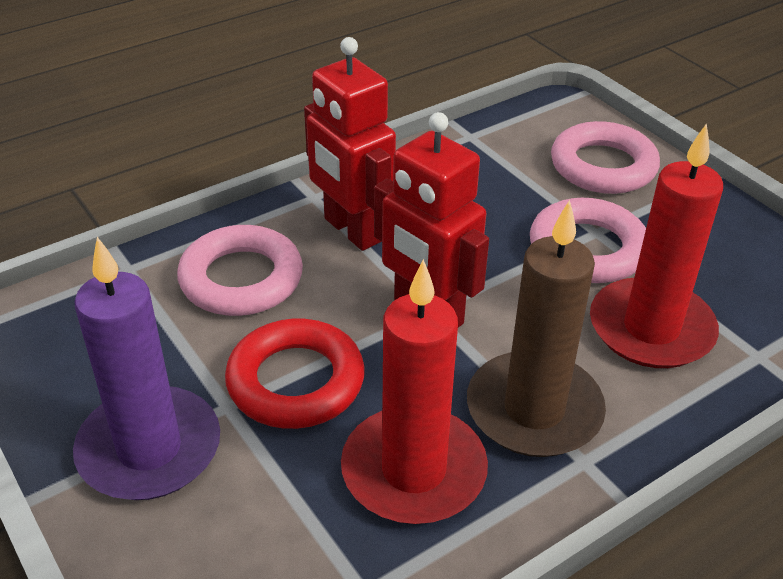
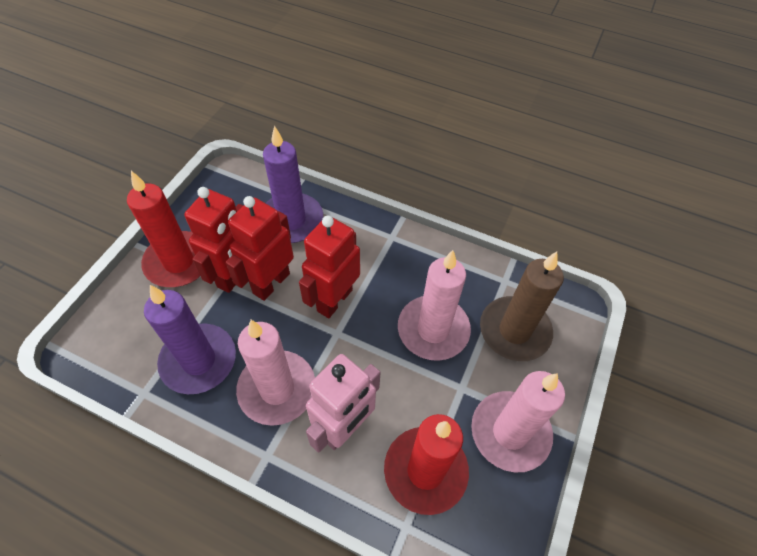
pink candle: 0 -> 3
pink ring: 3 -> 0
pink robot: 0 -> 1
purple candle: 1 -> 2
red ring: 1 -> 0
red robot: 2 -> 3

